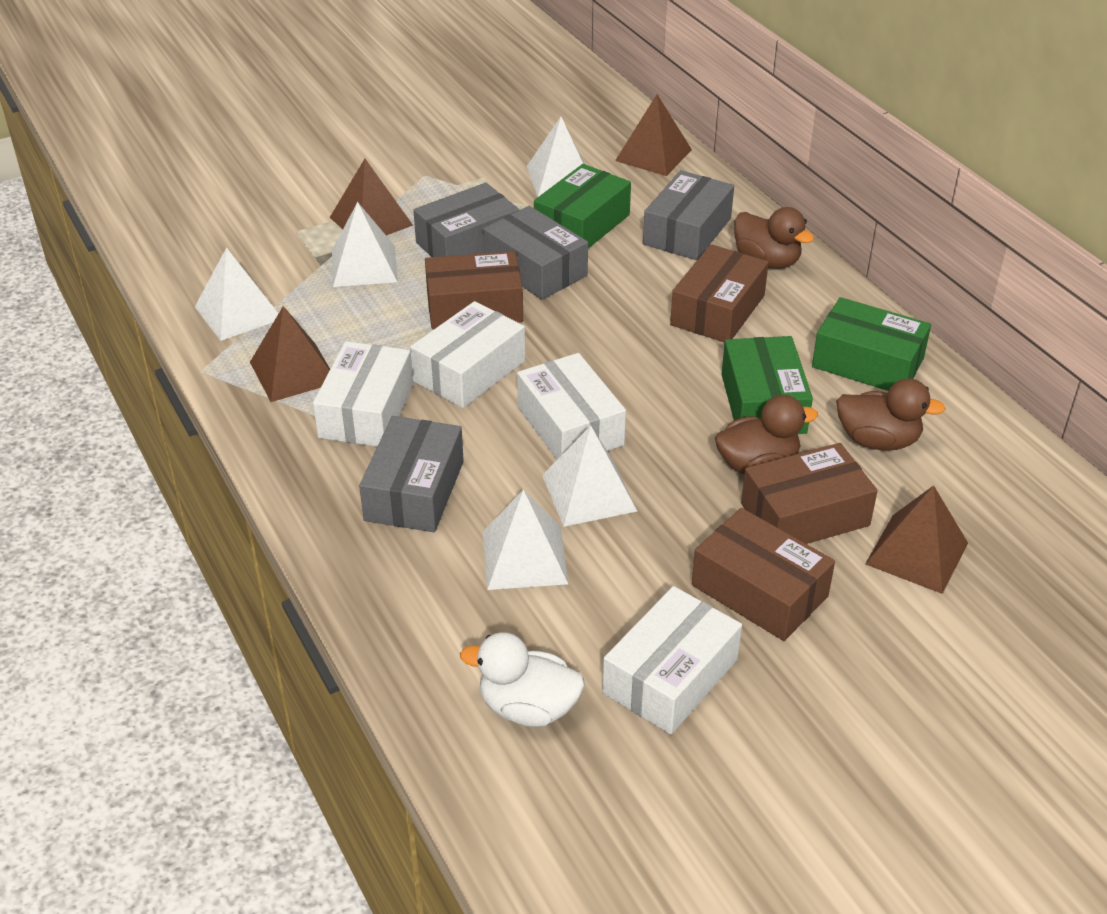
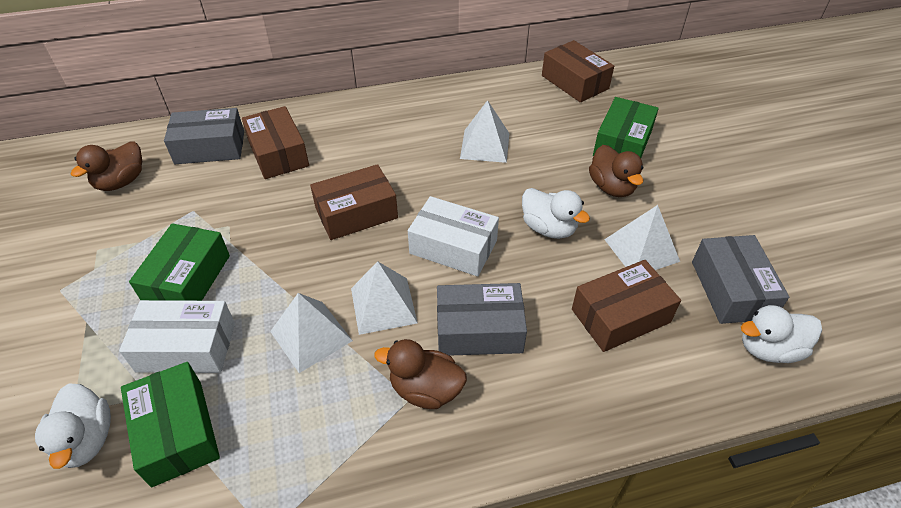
brown pyramid: 4 -> 0
grey box: 4 -> 3
white box: 4 -> 2
white duck: 1 -> 3
white pyramid: 5 -> 4

